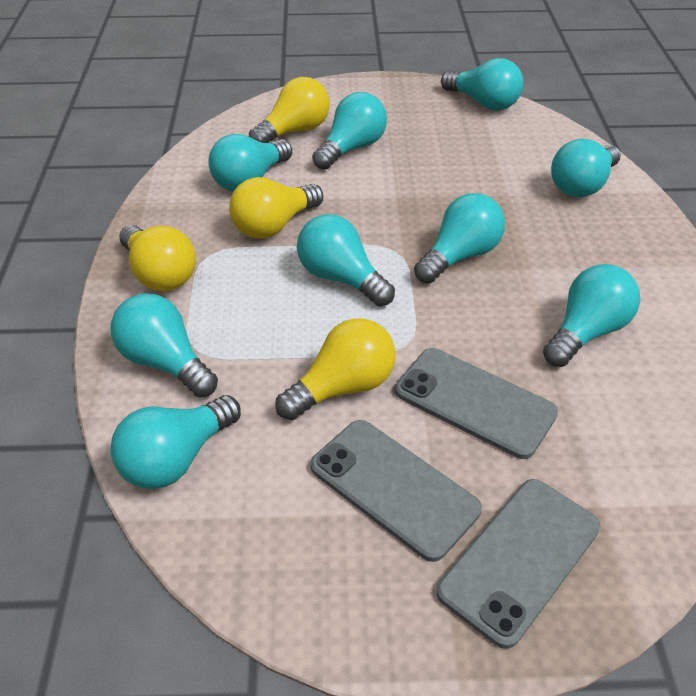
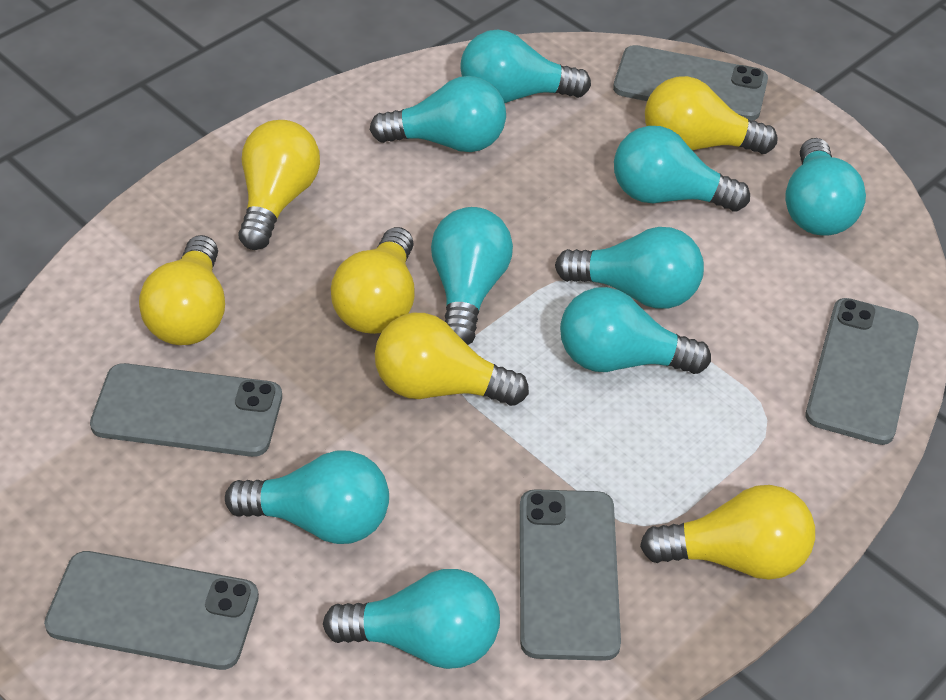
grey phone: 3 -> 5
yellow light bulb: 4 -> 6

